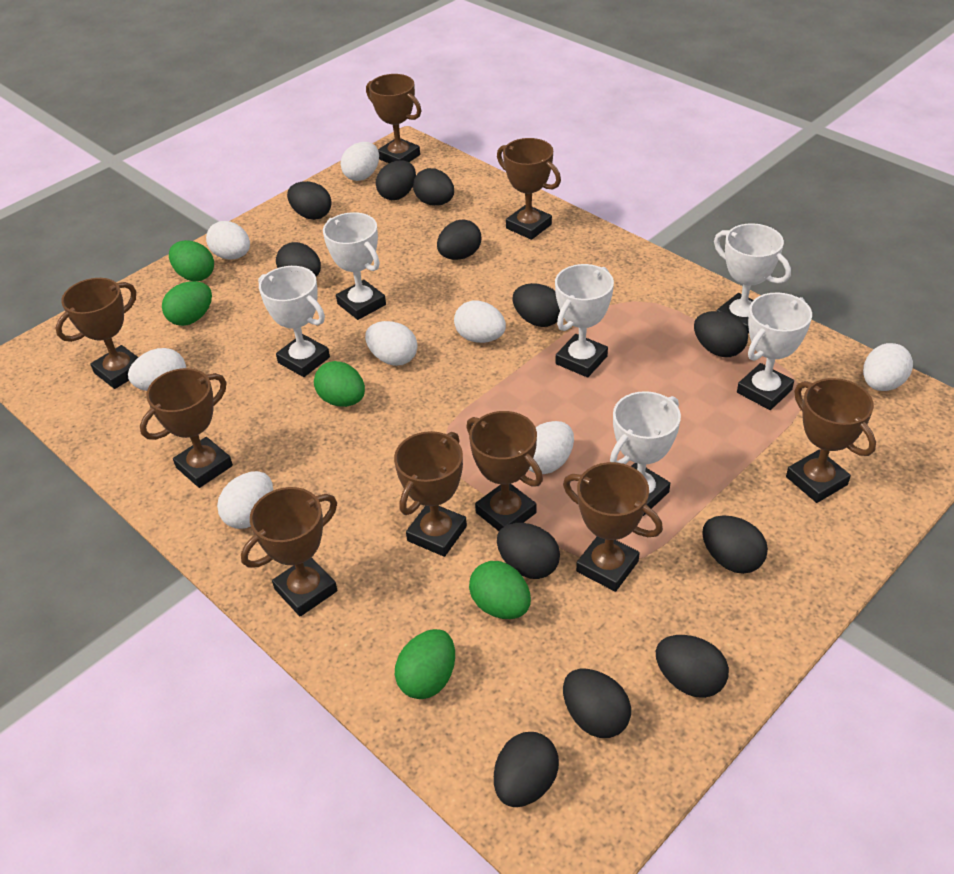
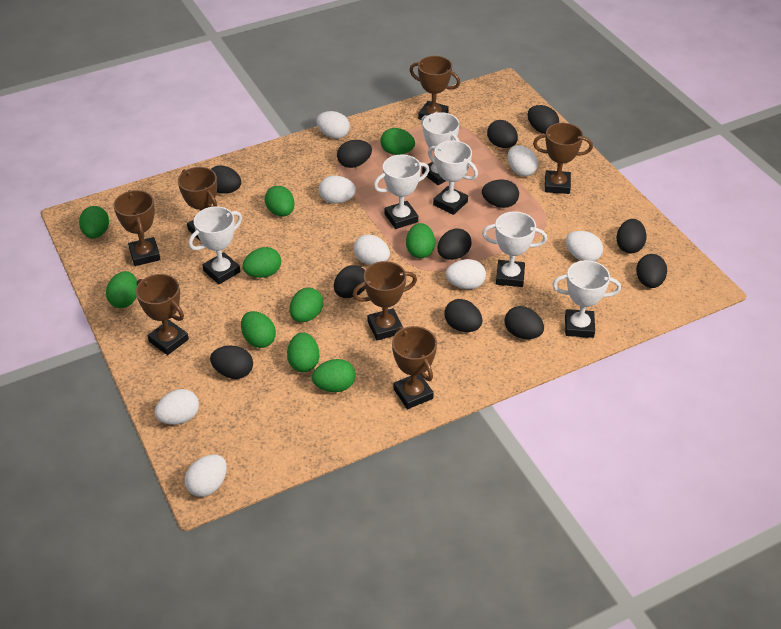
brown trophy: 9 -> 7
green egg: 5 -> 10

